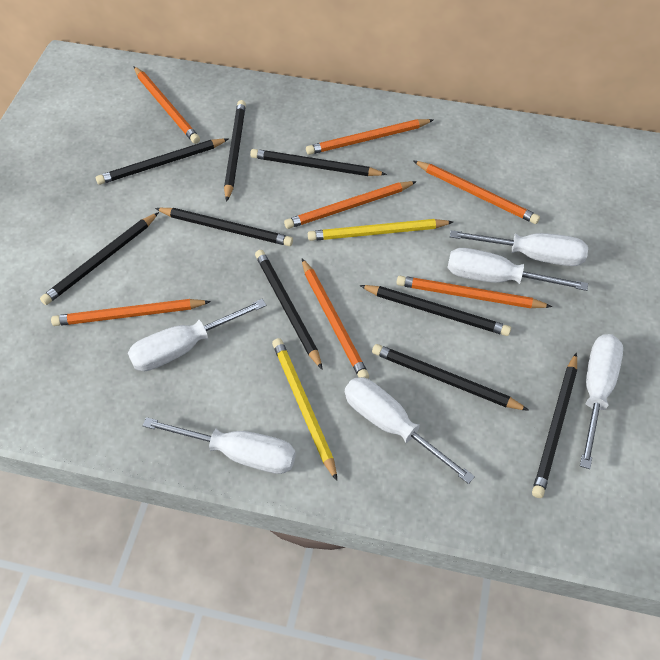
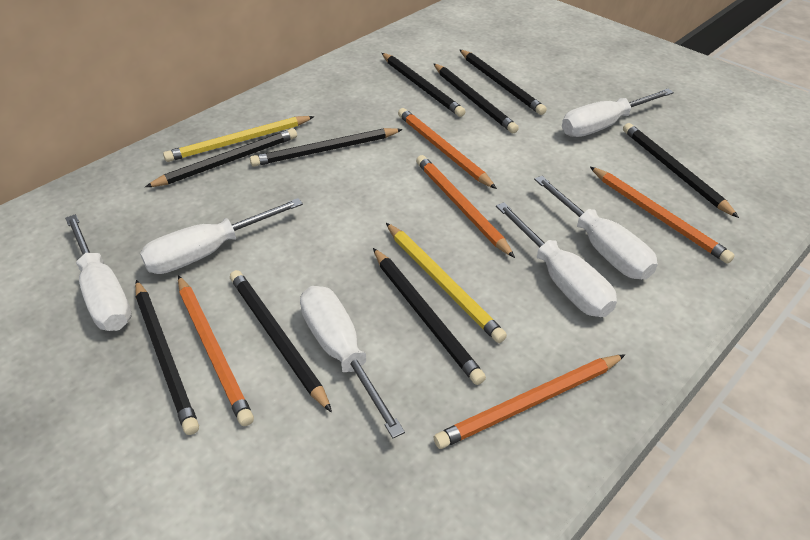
orange pencil: 7 -> 5

